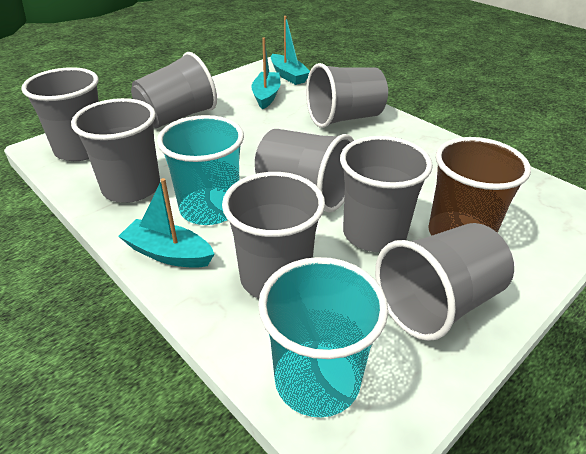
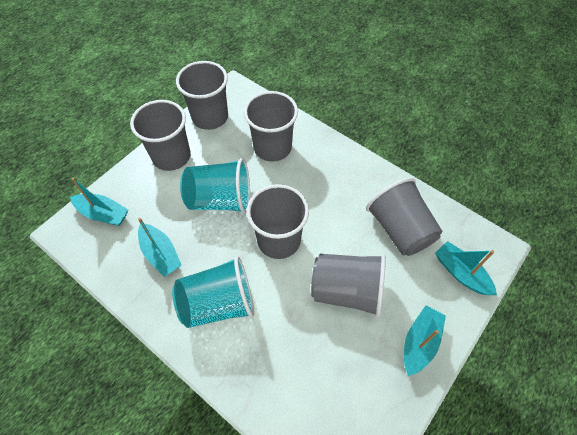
brown cup: 1 -> 0
grey cup: 8 -> 6
turquoise boat: 3 -> 4

